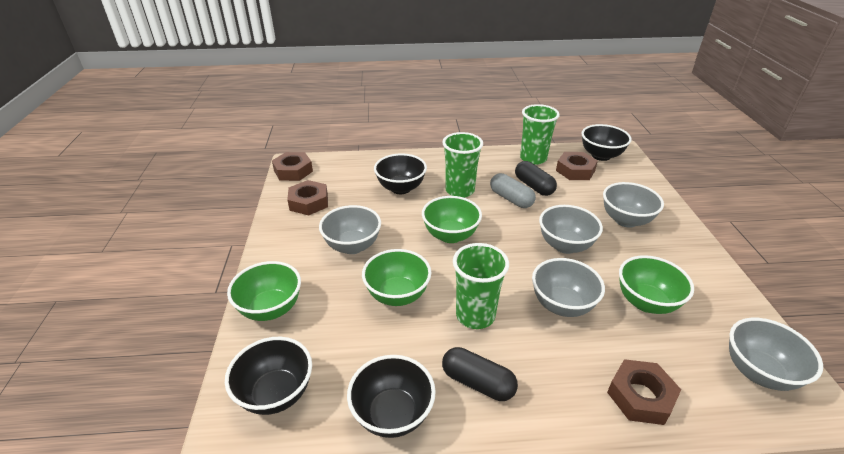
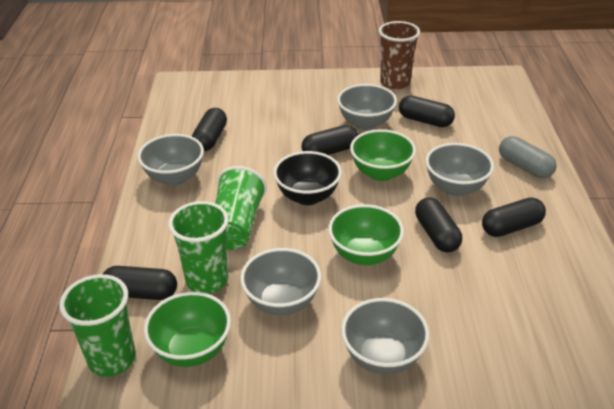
black bowl: 4 -> 1
black capsule: 2 -> 6
brown cup: 0 -> 1
brown nut: 4 -> 0
green bowl: 4 -> 3

